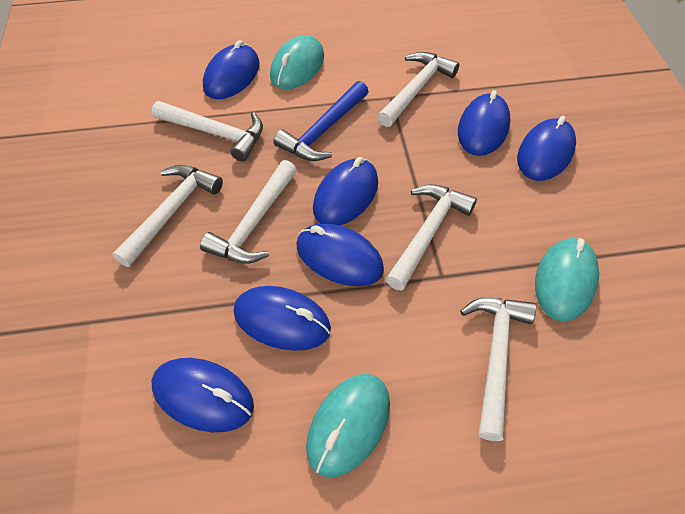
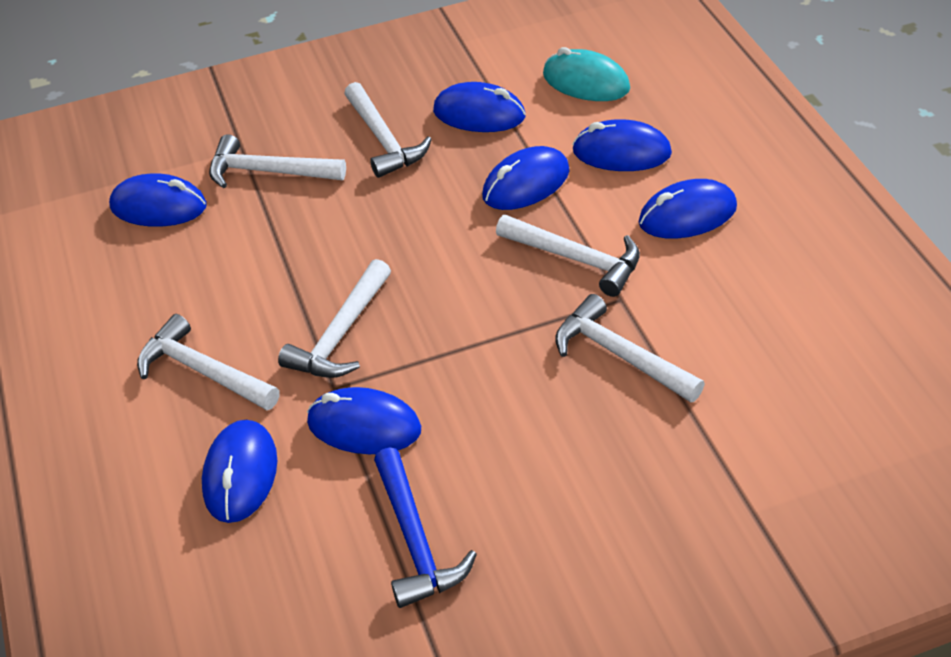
turquoise mouse: 3 -> 1

